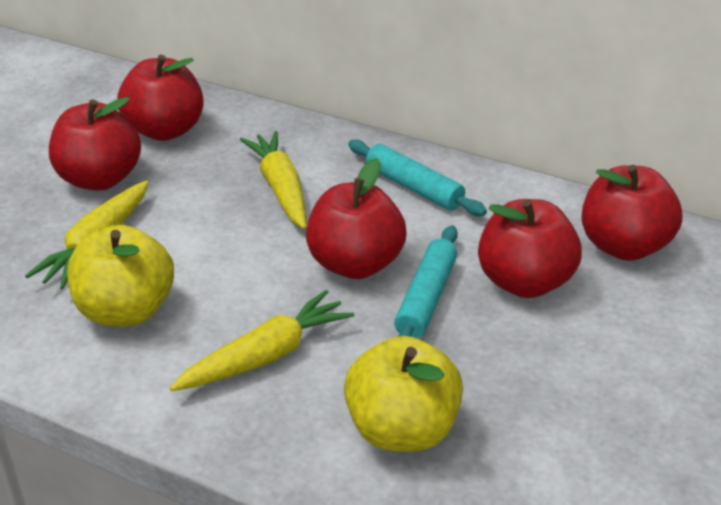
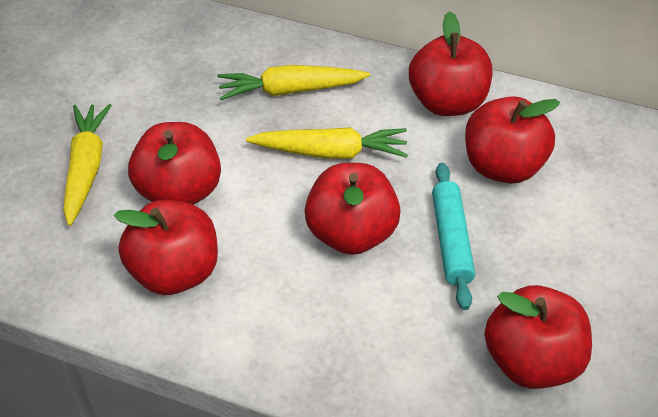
red apple: 5 -> 6
turquoise rolling pin: 2 -> 1
yellow apple: 2 -> 0

